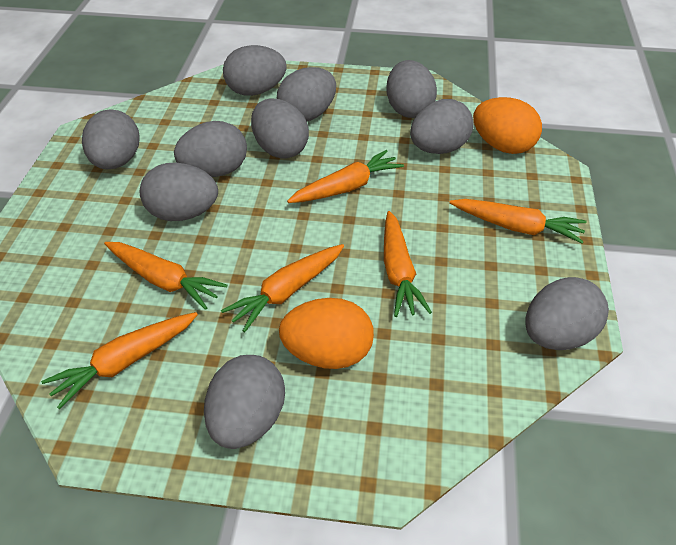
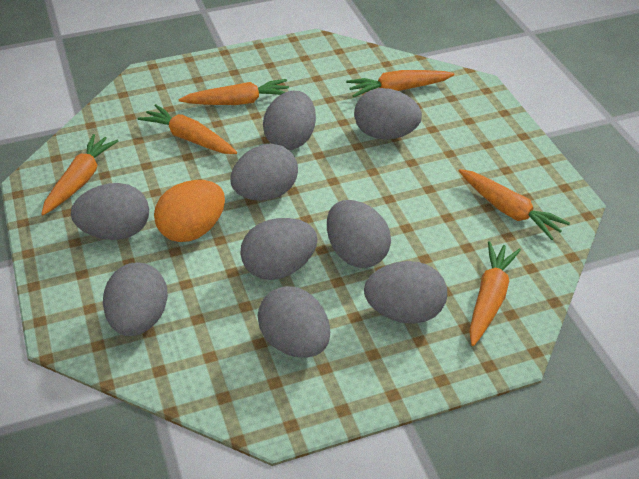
grey egg: 10 -> 9
orange egg: 2 -> 1

